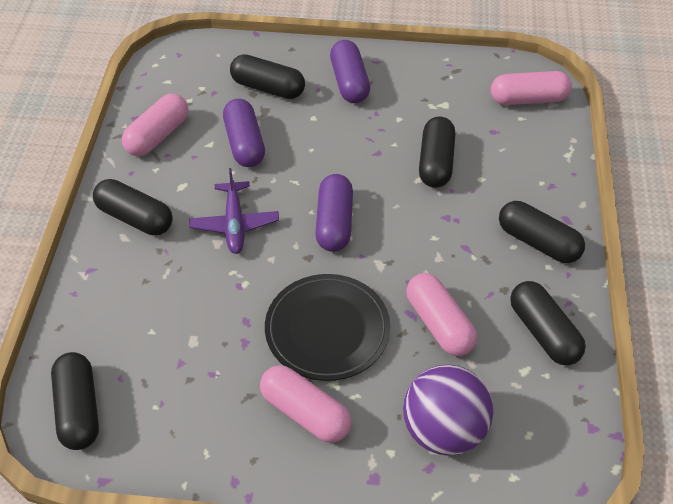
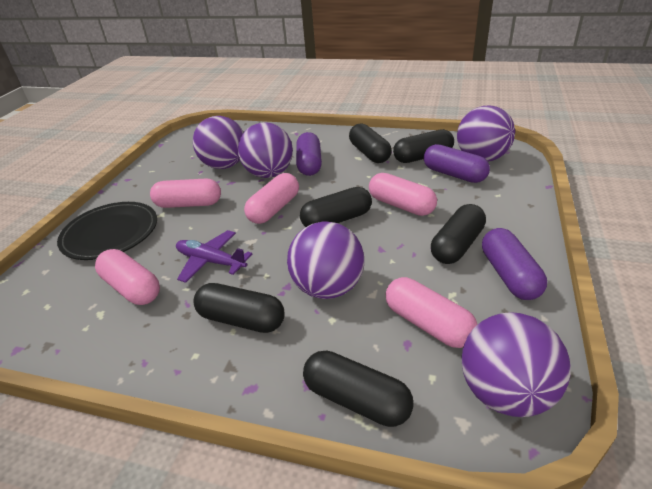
pink capsule: 4 -> 5
purple ball: 1 -> 5

